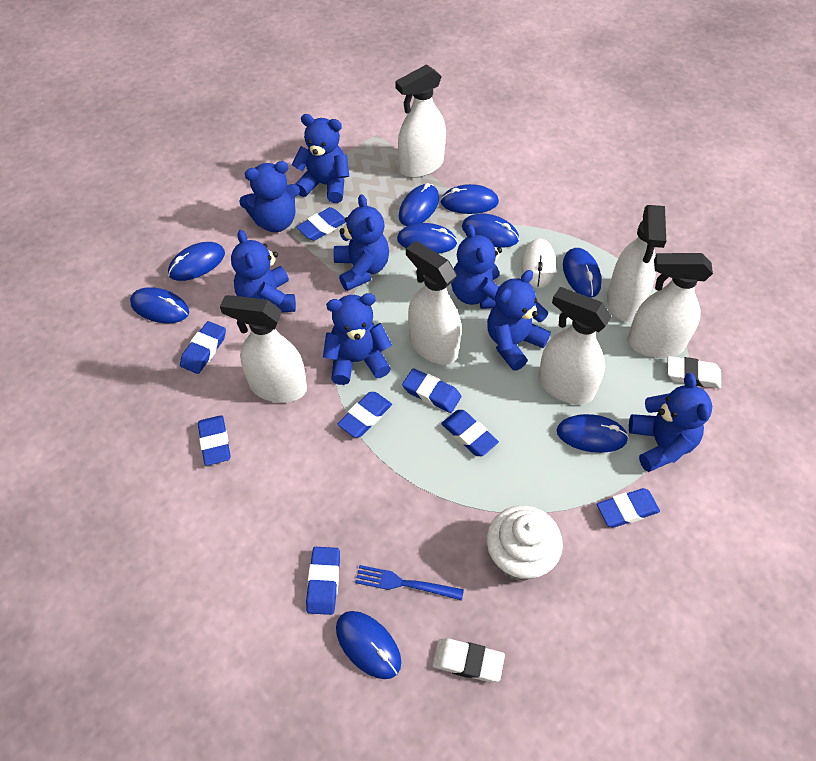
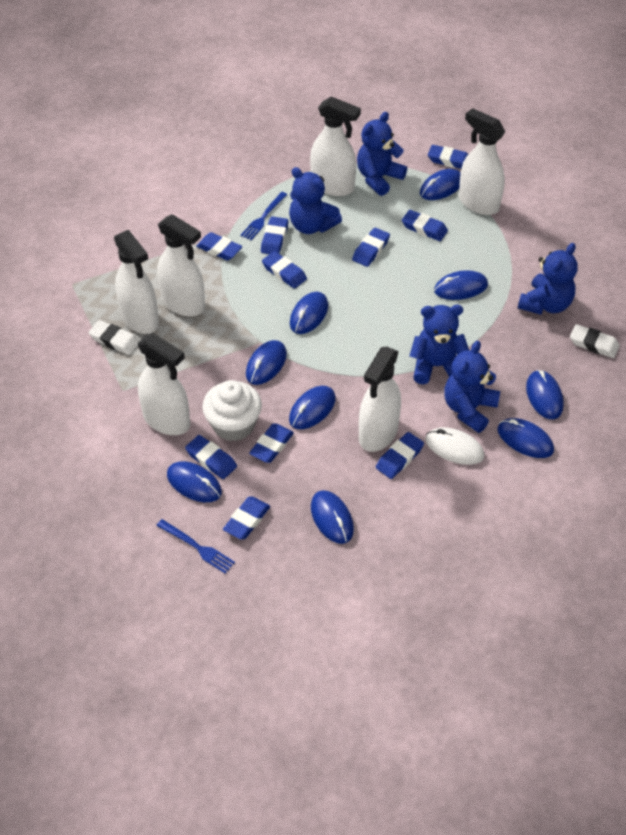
blue eraser: 8 -> 10
blue fork: 1 -> 2
blue teddy bear: 8 -> 5

